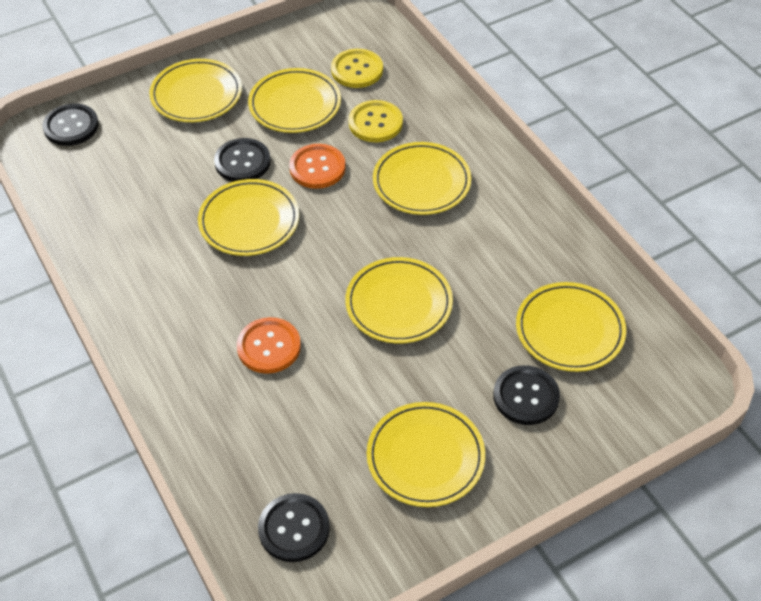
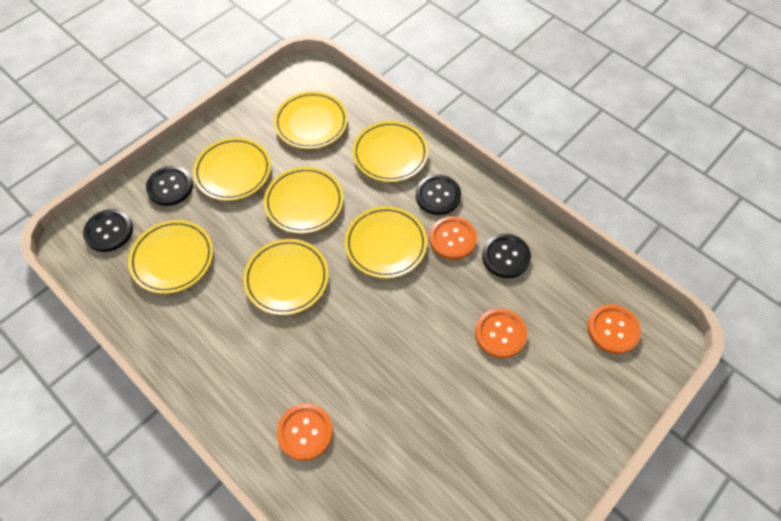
orange button: 2 -> 4
yellow button: 2 -> 0

